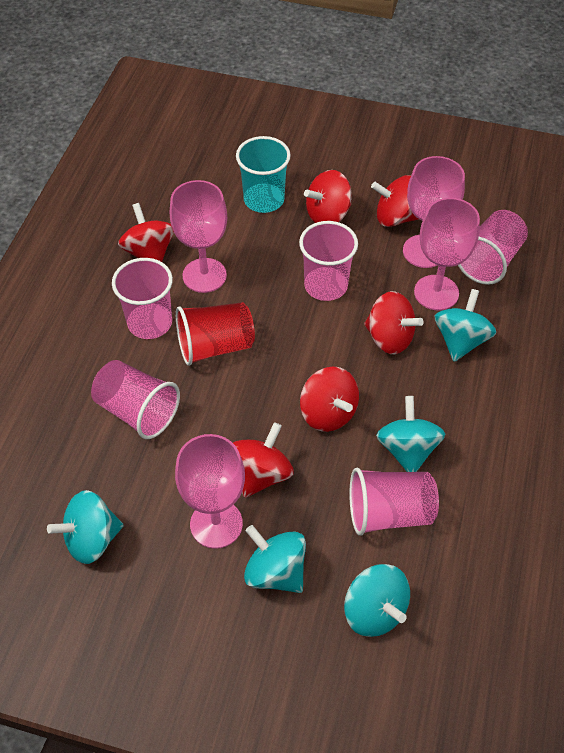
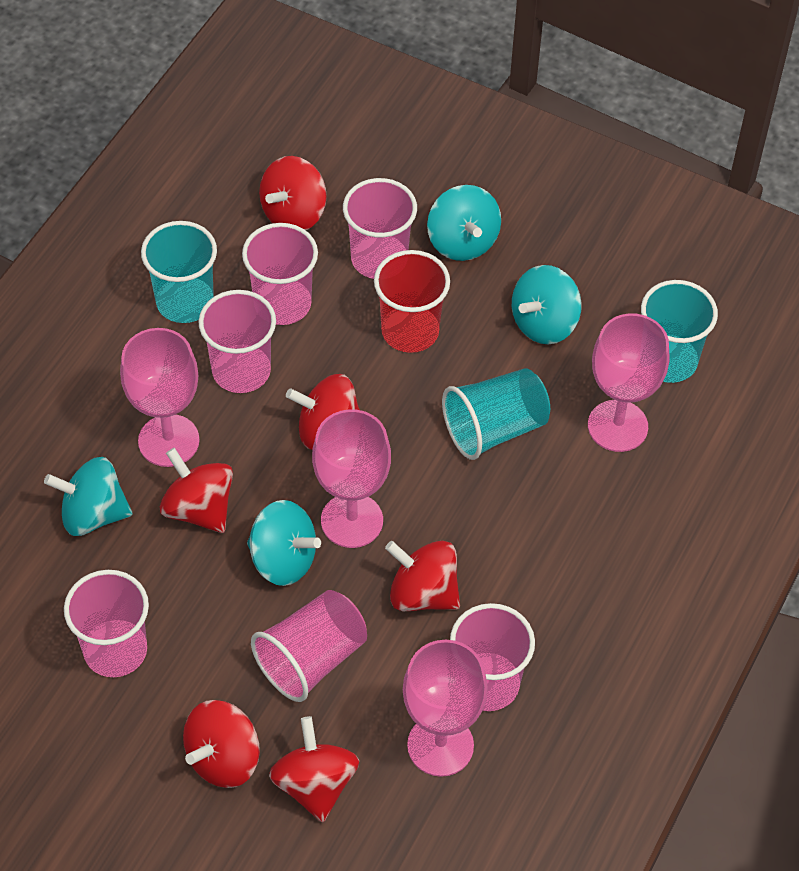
pink cup: 5 -> 6
turquoise cup: 1 -> 3
turquoise spinning top: 5 -> 4

